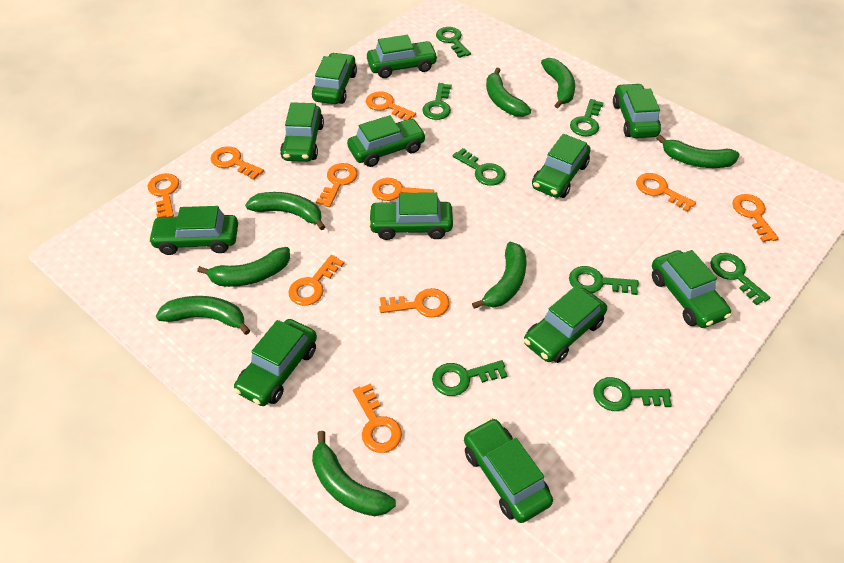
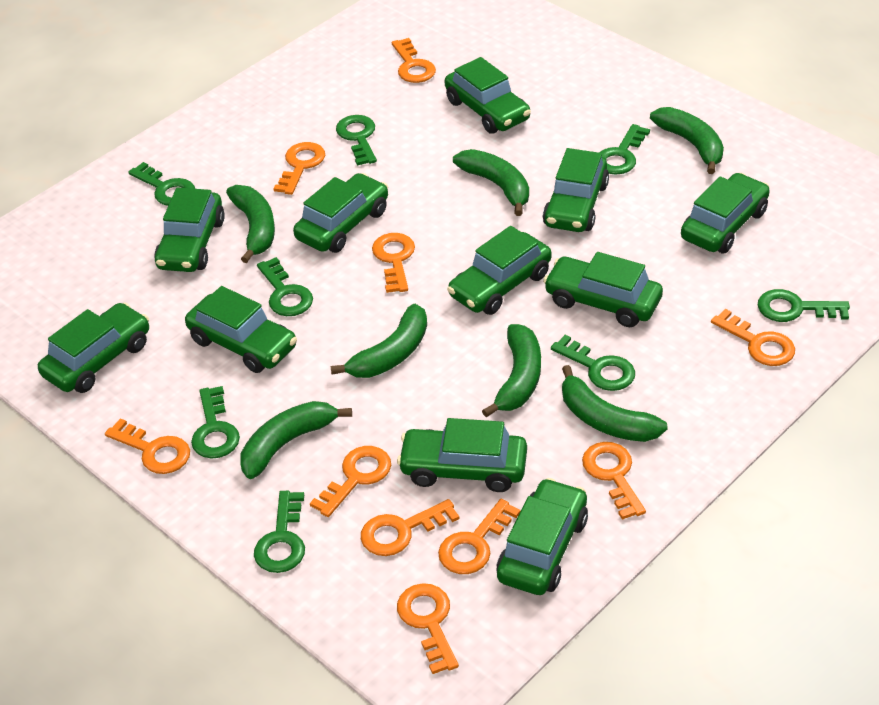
green banana: 8 -> 7
green car: 12 -> 11

